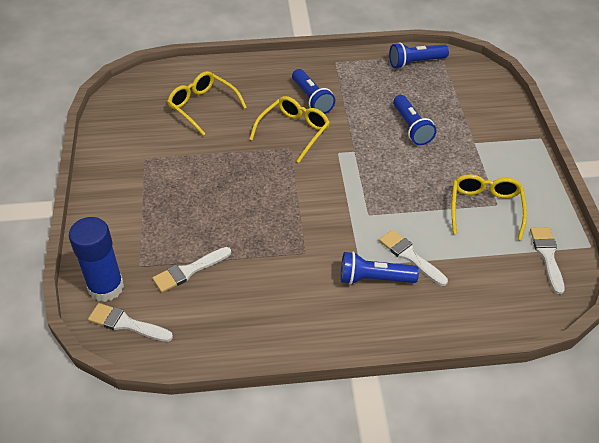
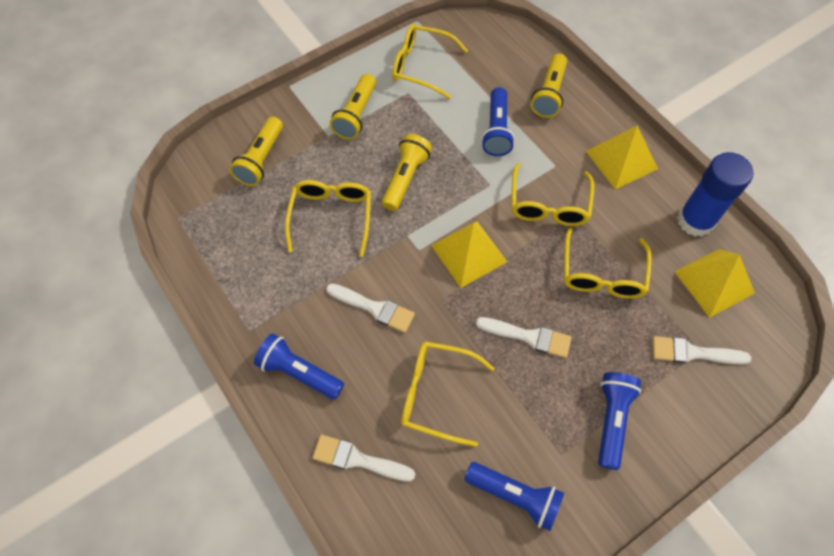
yellow flashlight: 0 -> 4
yellow glasses: 3 -> 5
yellow pyramid: 0 -> 3

